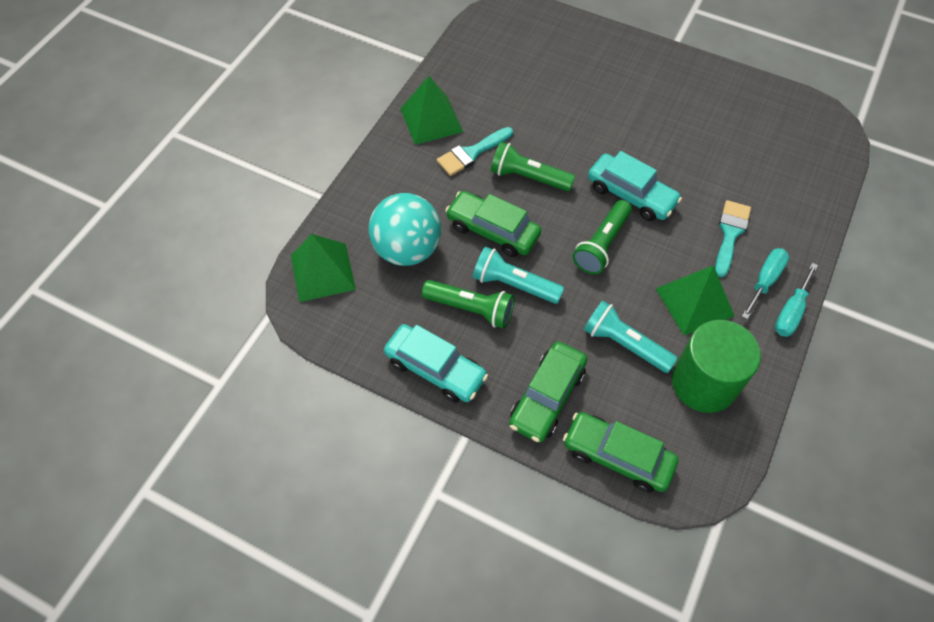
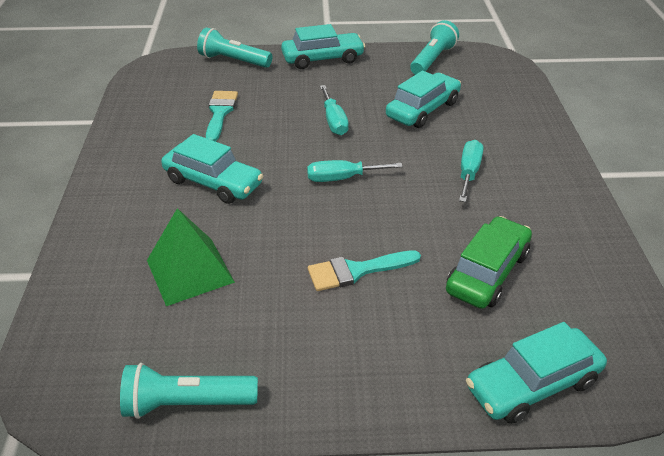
green car: 3 -> 1
green cylinder: 1 -> 0
green flashlight: 3 -> 0
green pyramid: 3 -> 1
turquoise ball: 1 -> 0
turquoise car: 2 -> 4
turquoise flashlight: 2 -> 3
turquoise screwdriver: 2 -> 3

